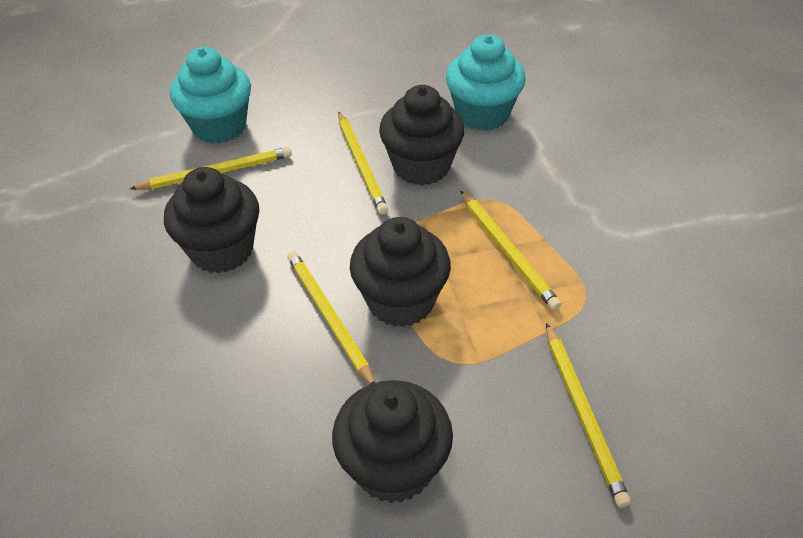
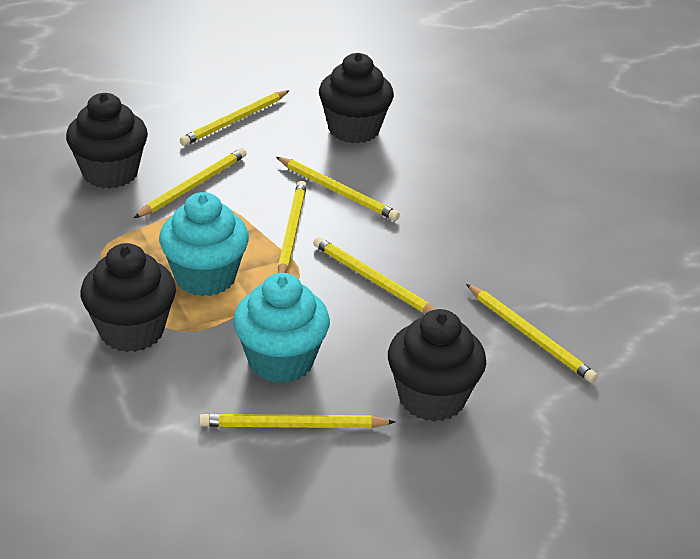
yellow pencil: 5 -> 7

